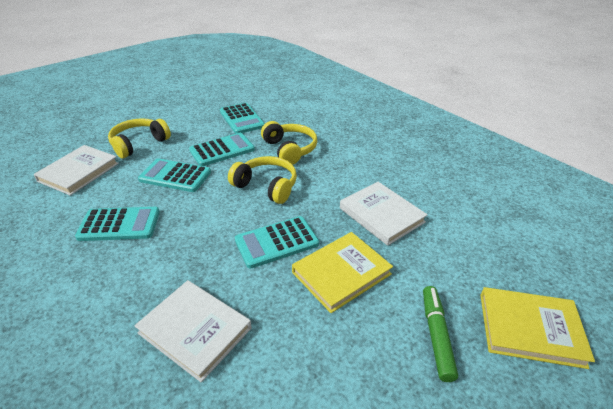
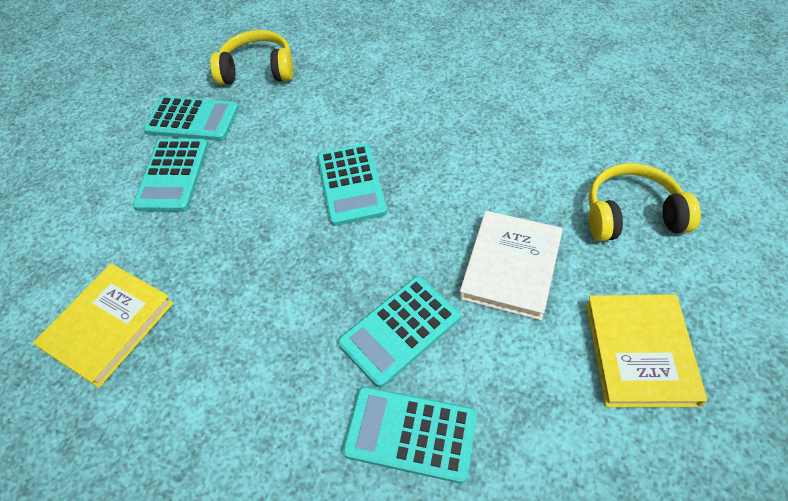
green marker: 1 -> 0
white book: 3 -> 1
yellow headphones: 3 -> 2

